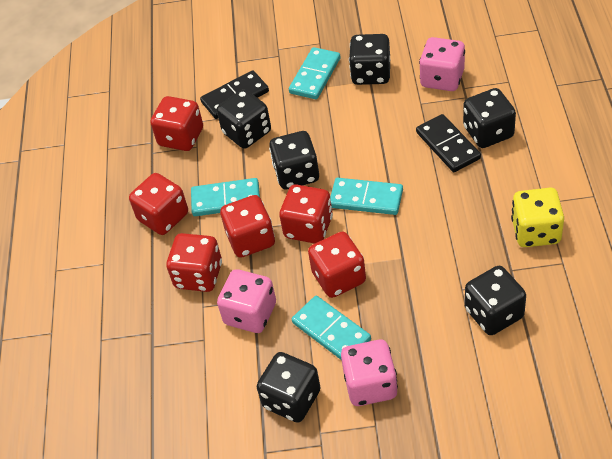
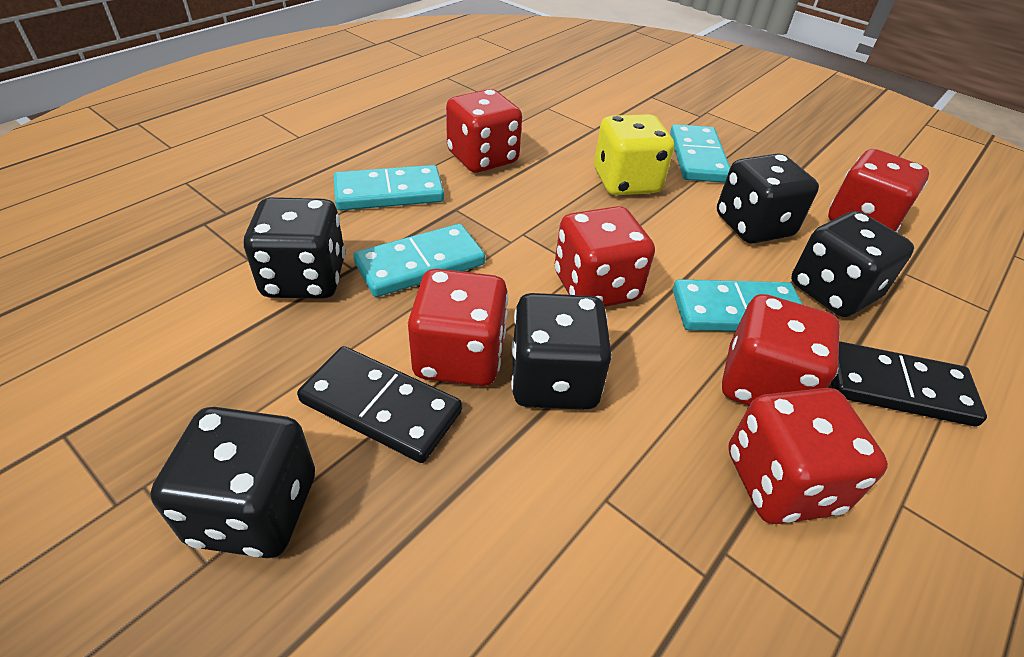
black dice: 6 -> 5
pink dice: 3 -> 0

